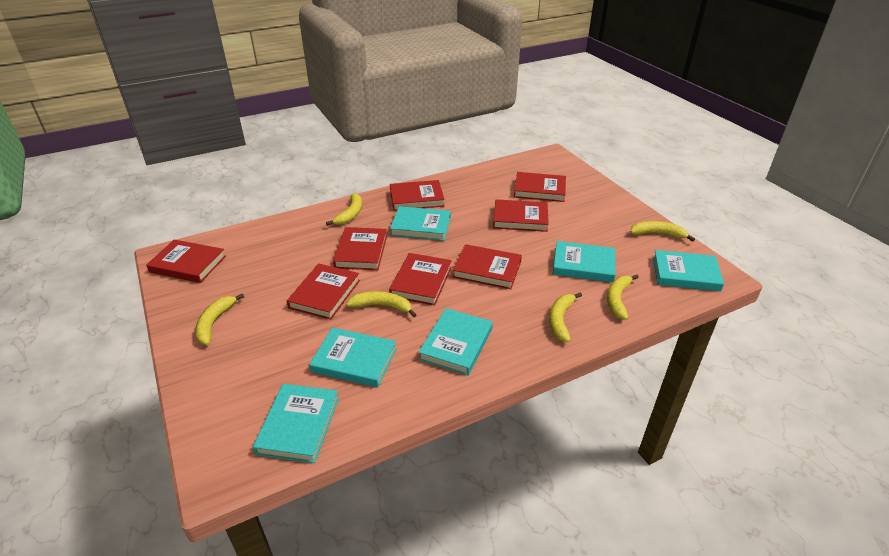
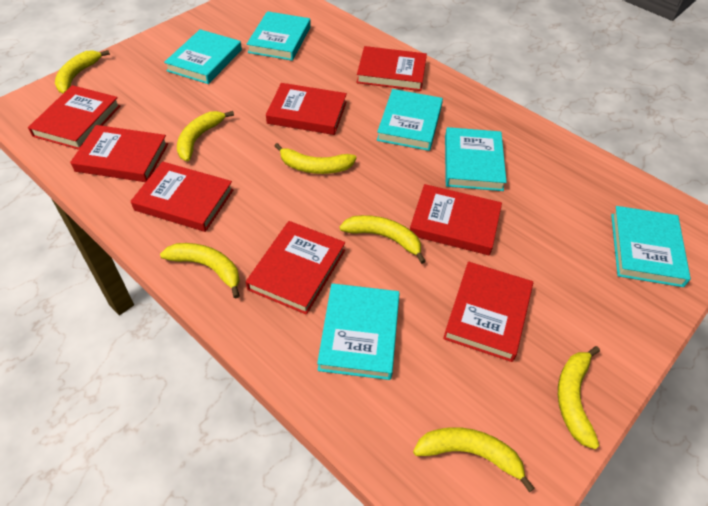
yellow banana: 6 -> 7

